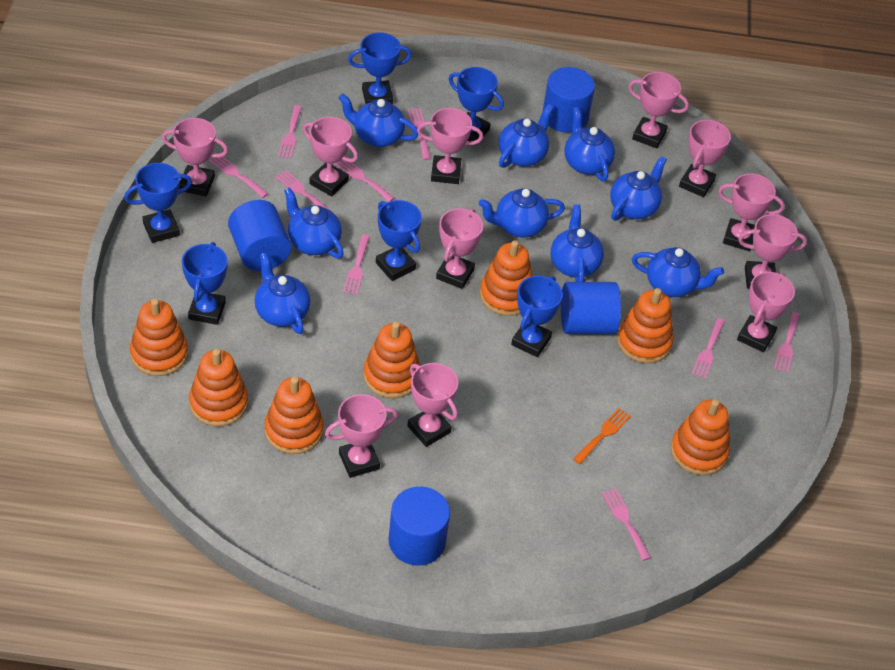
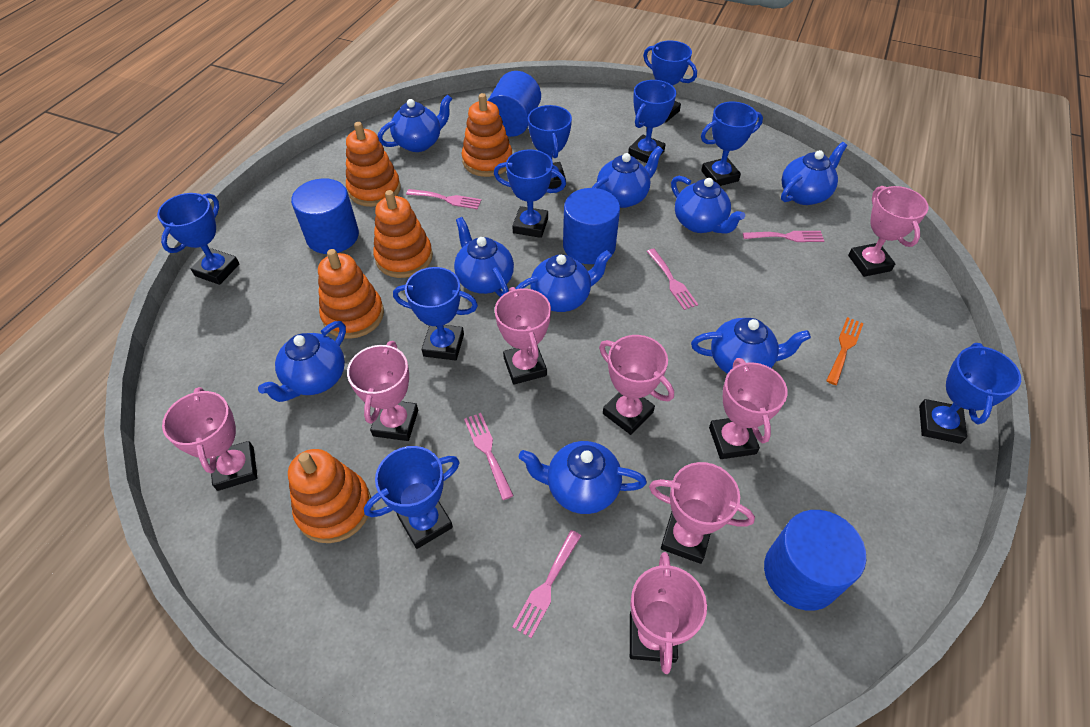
blue trophy: 6 -> 9
orange stacking toy: 7 -> 5
pink fork: 9 -> 5
pink trophy: 11 -> 8

